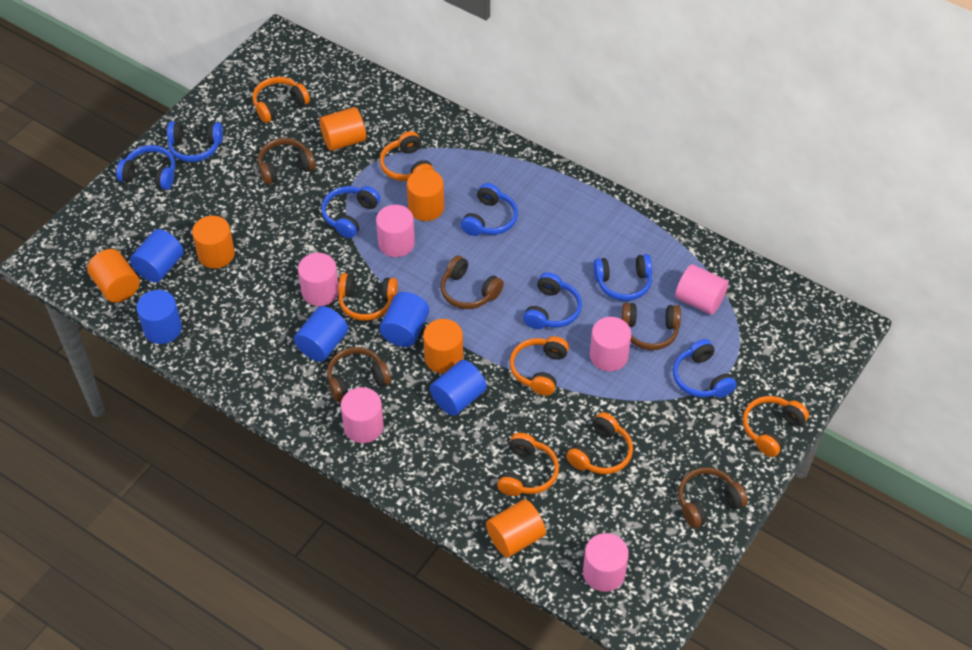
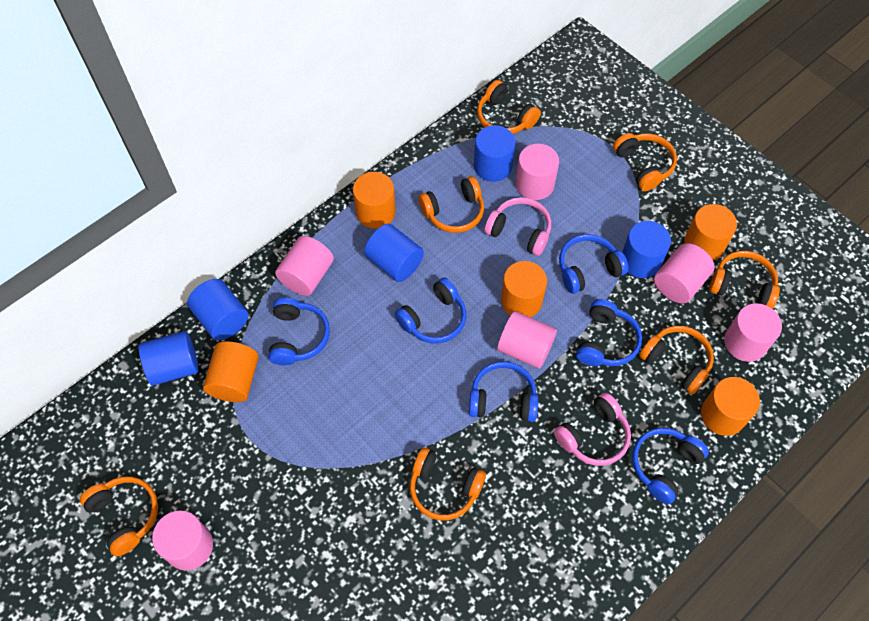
blue headphones: 7 -> 6
brown headphones: 5 -> 0
orange cylinder: 6 -> 5
pink headphones: 0 -> 2

